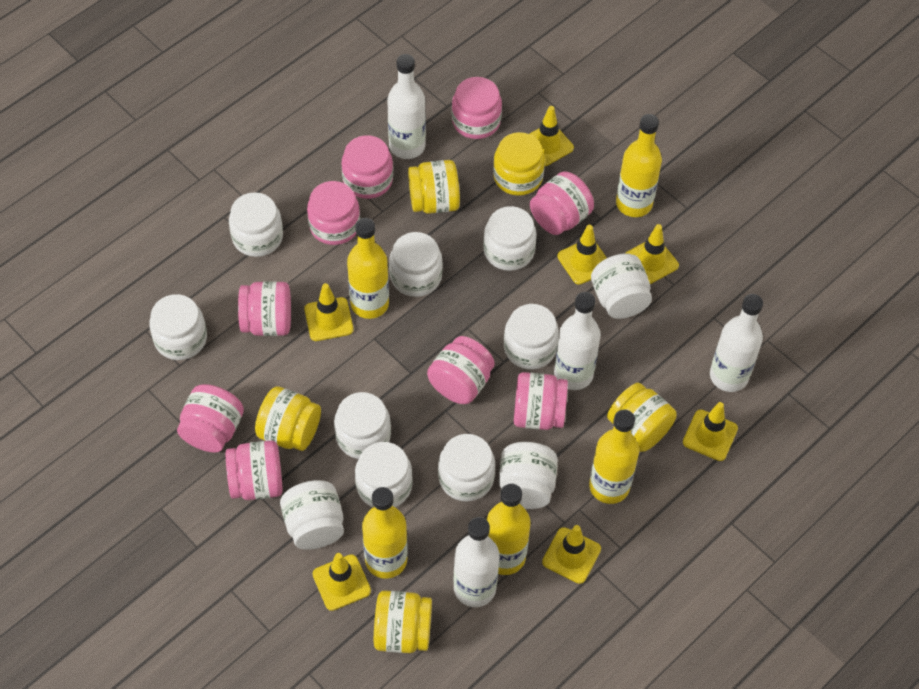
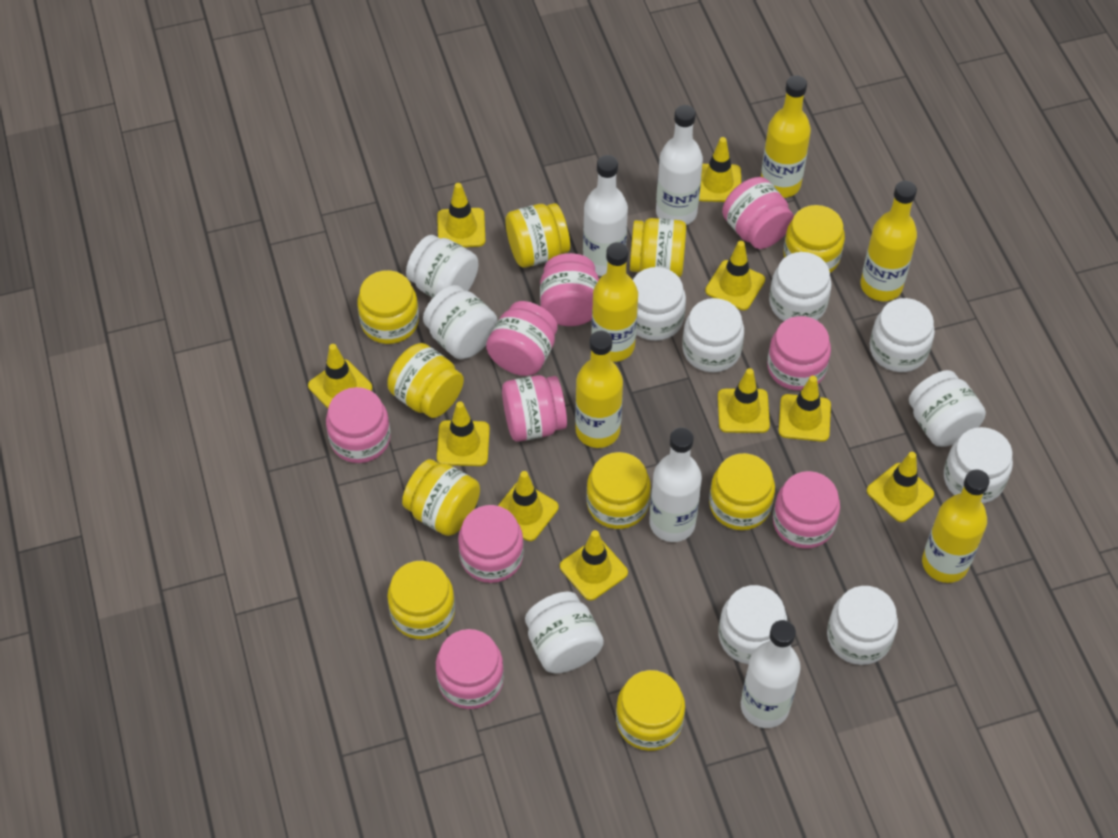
yellow jar: 5 -> 10
yellow traffic cone: 7 -> 10

